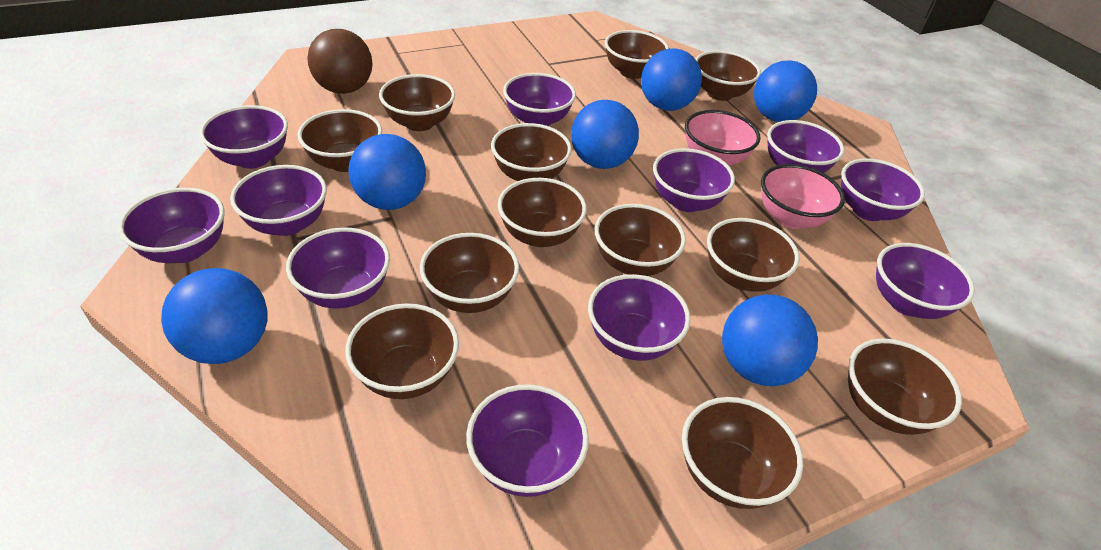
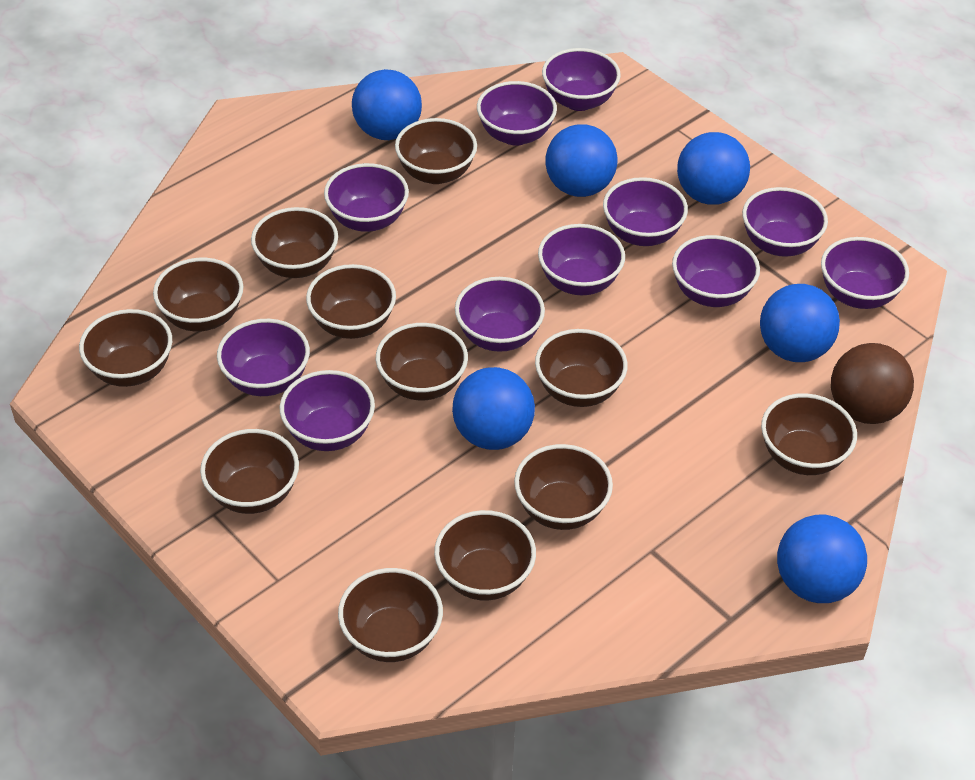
pink bowl: 2 -> 0

